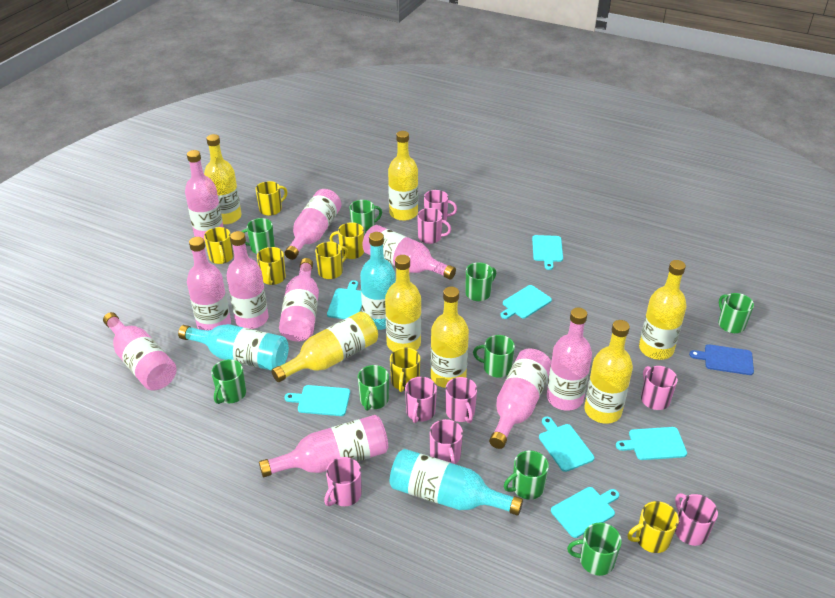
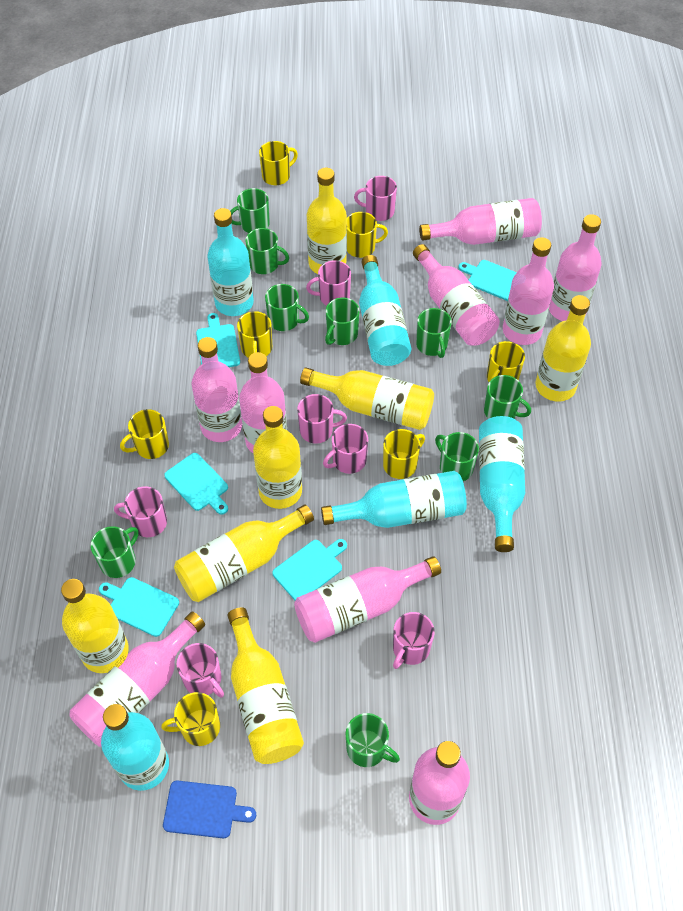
pink bottle: 10 -> 9
pink mug: 8 -> 7
turquoise bottle: 3 -> 5
turquoise cutting board: 7 -> 5

